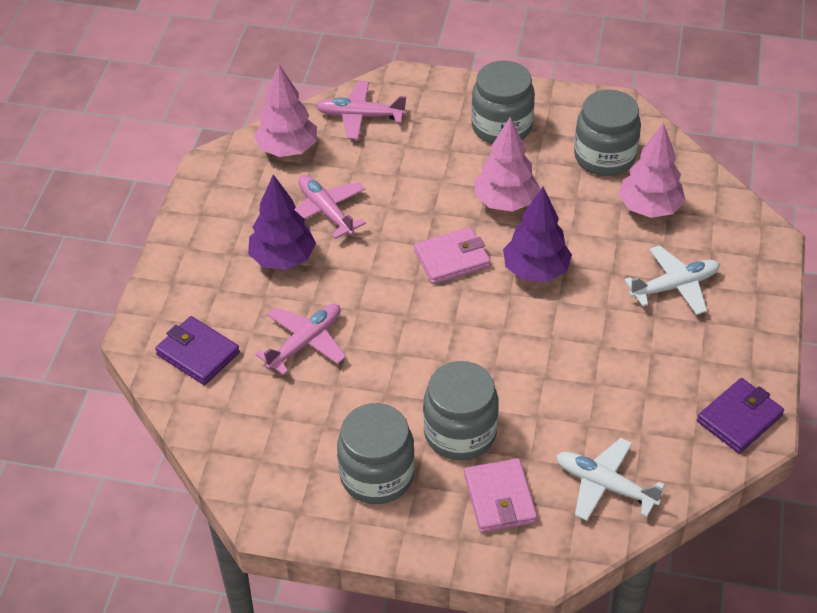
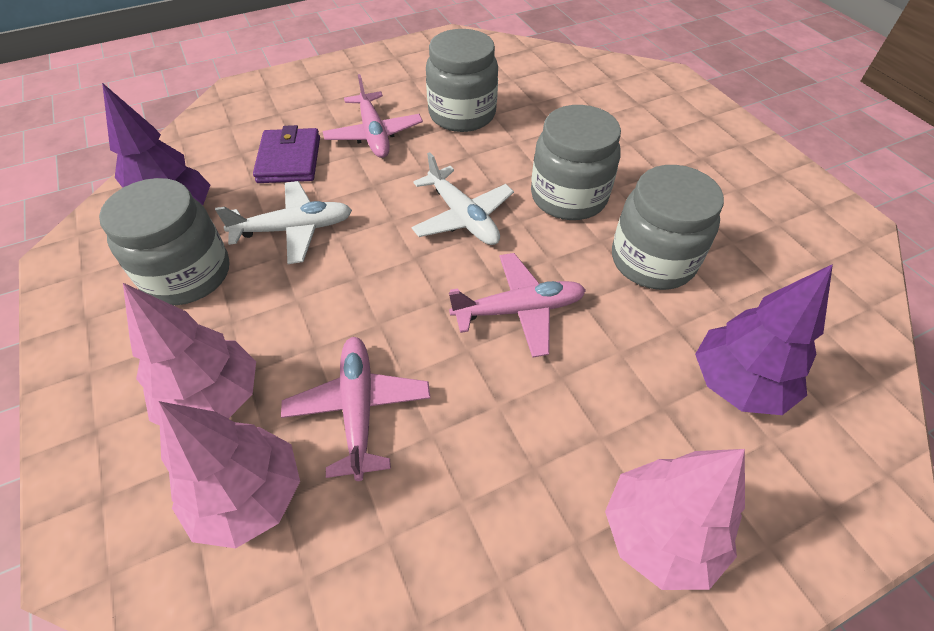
pink wallet: 2 -> 0
purple wallet: 2 -> 1

